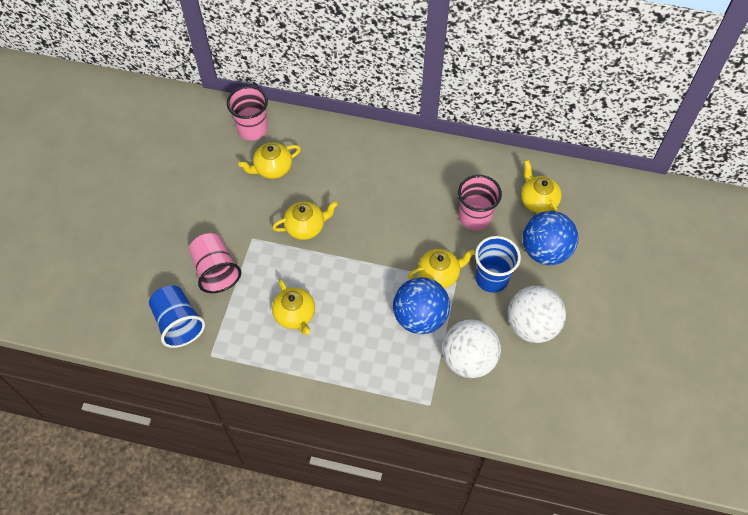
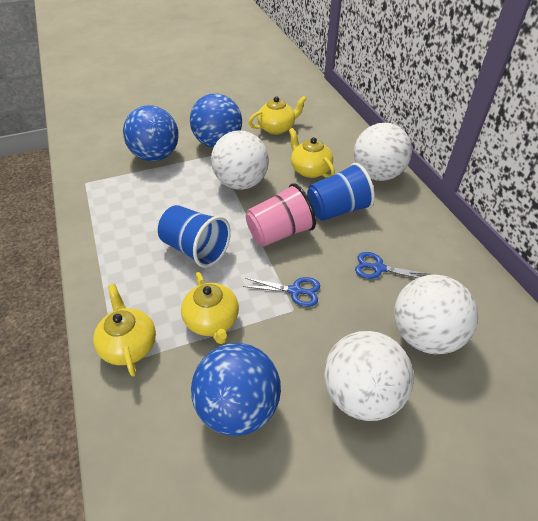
blue ball: 2 -> 3
blue scissors: 0 -> 2
pink cup: 3 -> 1
white ball: 2 -> 4
yellow teapot: 5 -> 4

